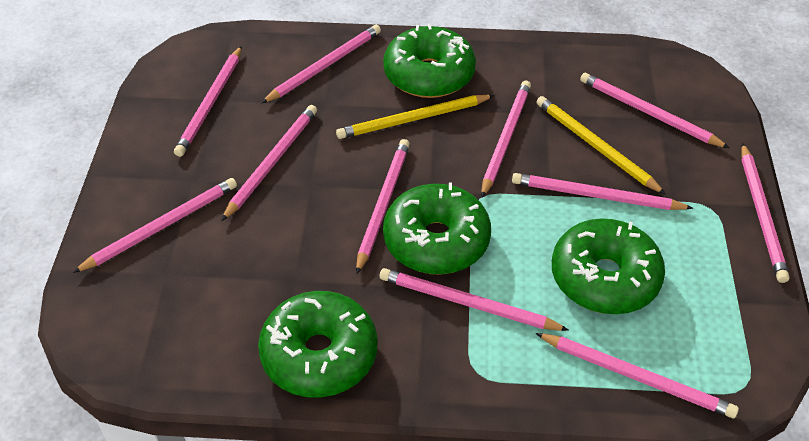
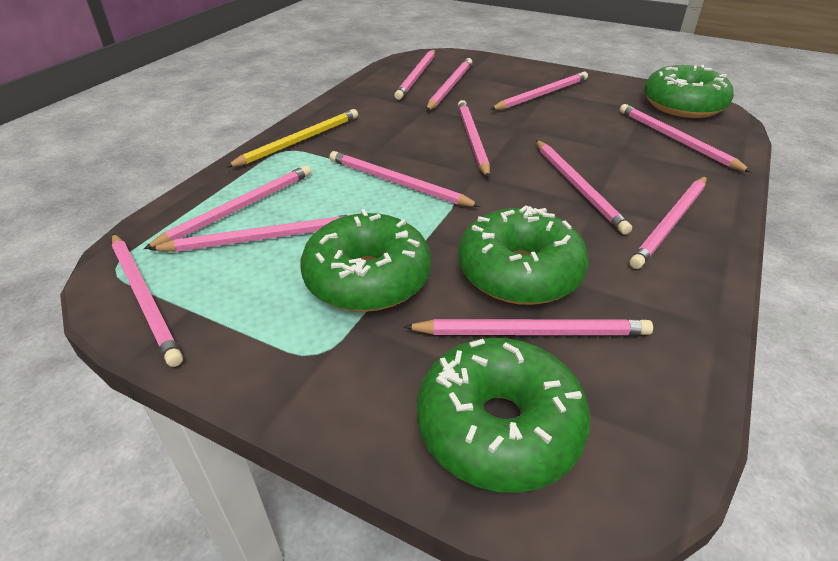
pink pencil: 11 -> 12
yellow pencil: 2 -> 1

